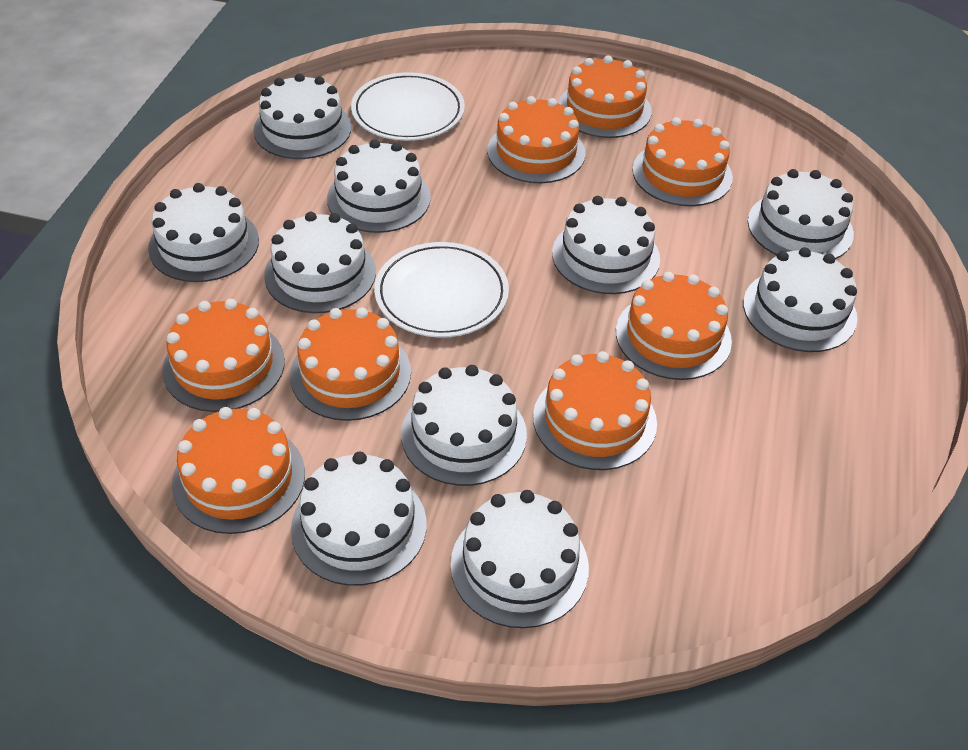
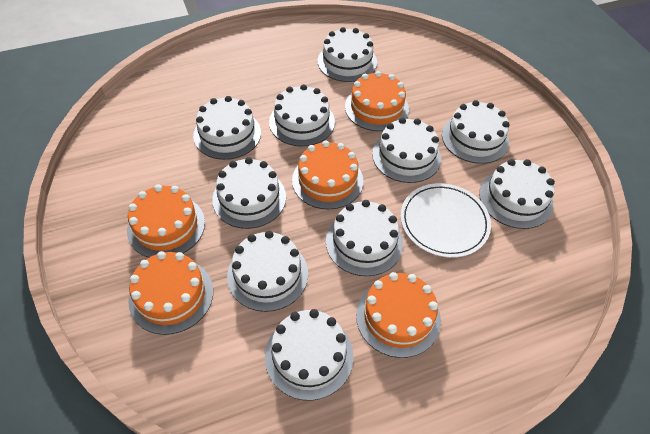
orange cake: 8 -> 5
white plate: 2 -> 1

